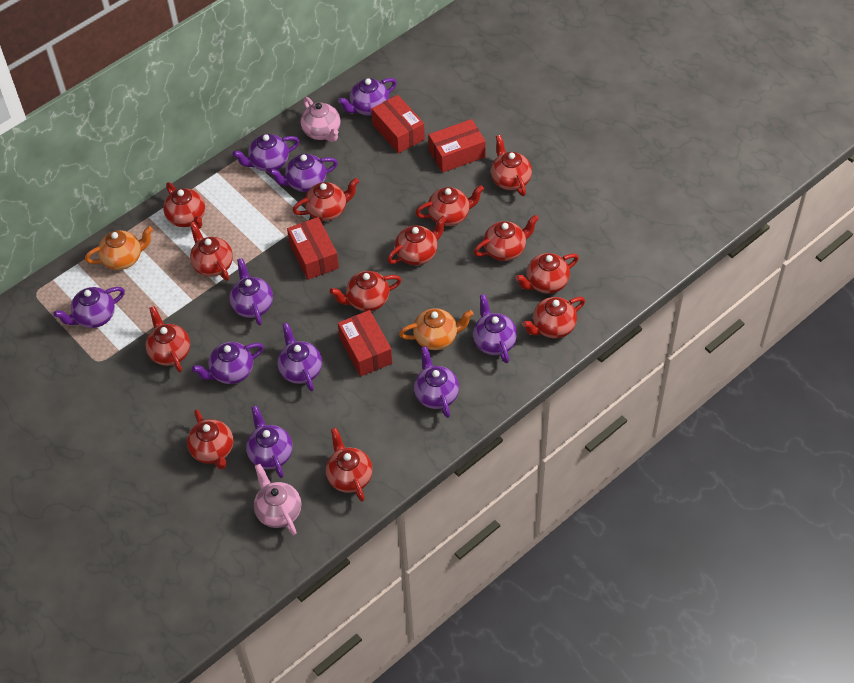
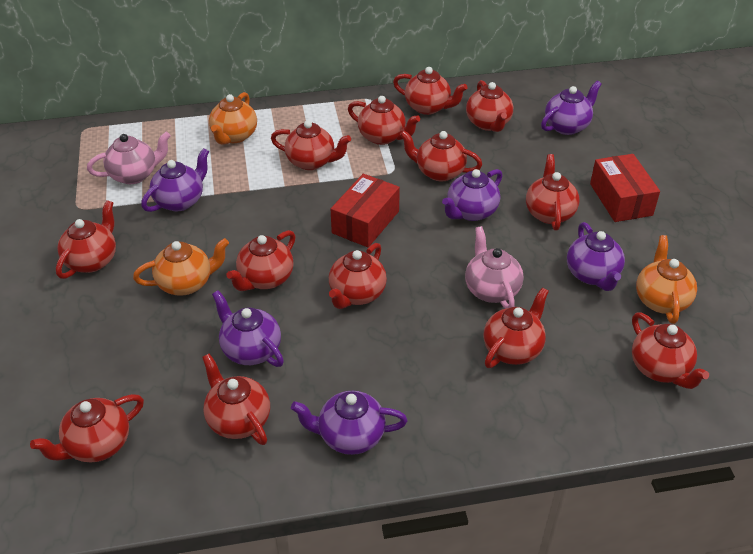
orange teapot: 2 -> 3
purple teapot: 10 -> 6
red box: 4 -> 2

